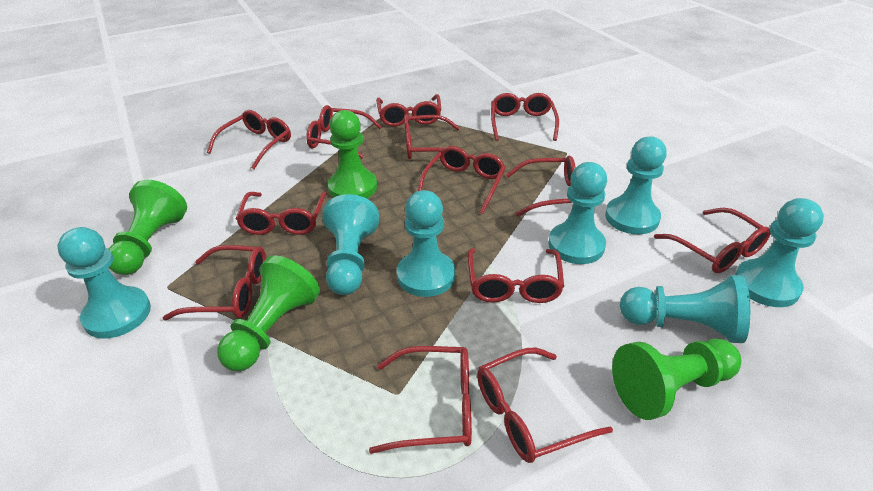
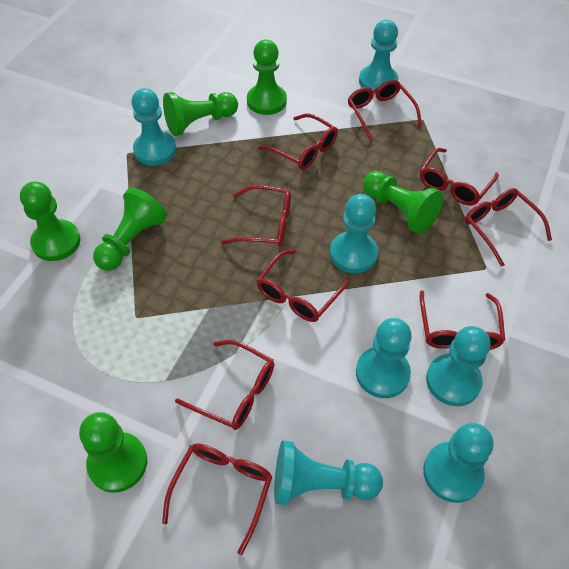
green pawn: 4 -> 6
red glasses: 13 -> 9

